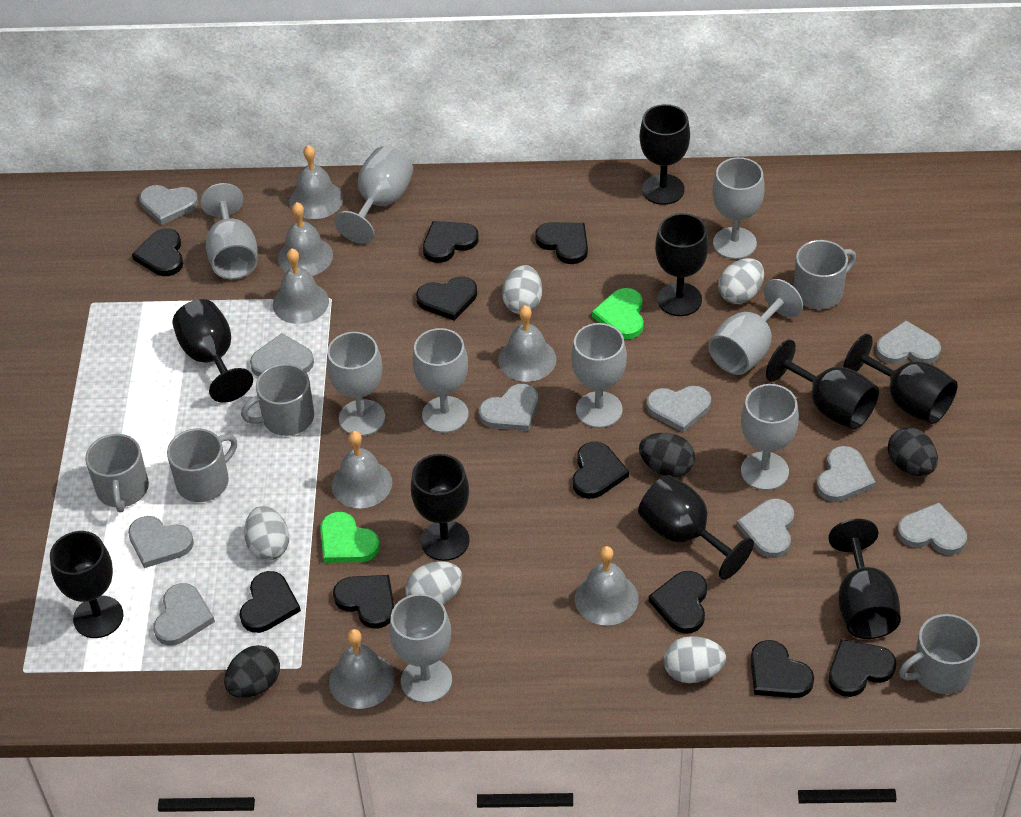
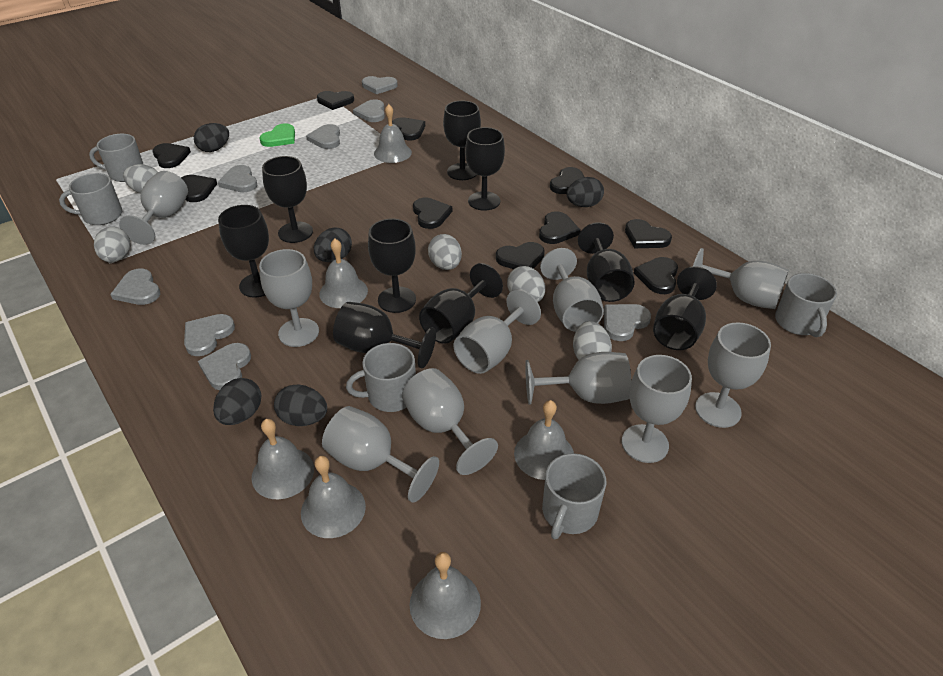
black egg: 3 -> 5
green heart: 2 -> 1
grey bell: 7 -> 6
grey goblet: 9 -> 10
grey heart: 10 -> 8

